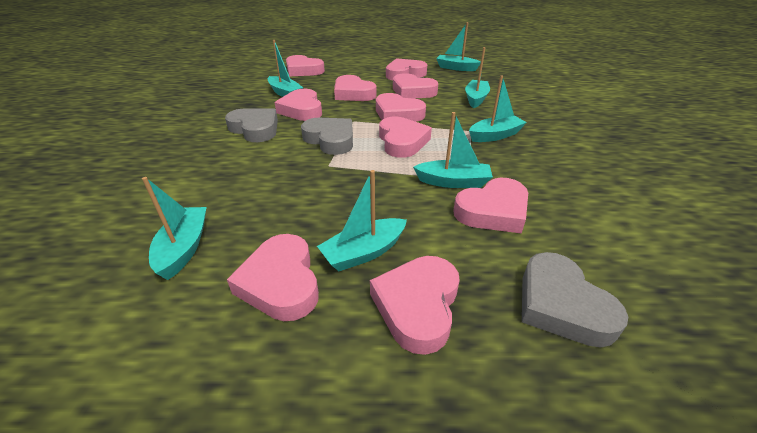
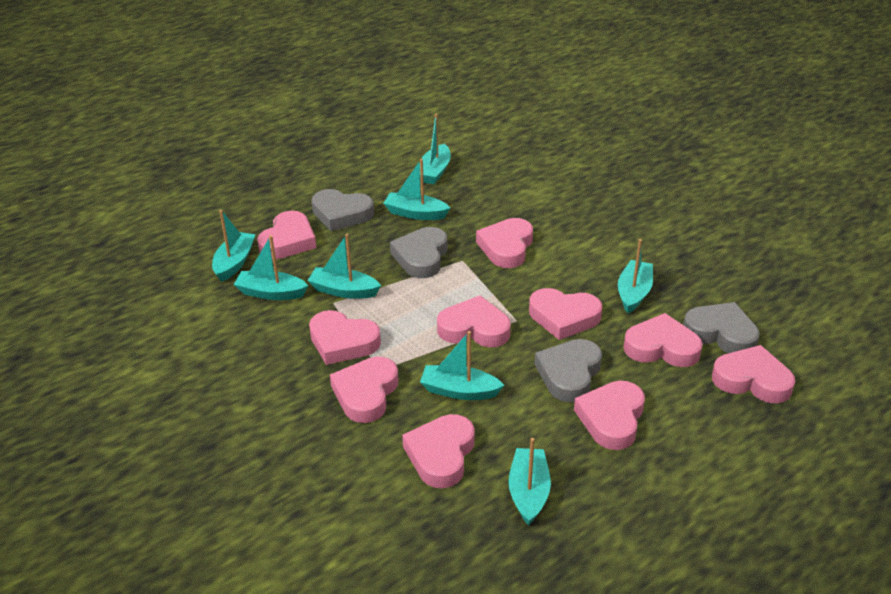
grey heart: 3 -> 4
turquoise boat: 7 -> 8

